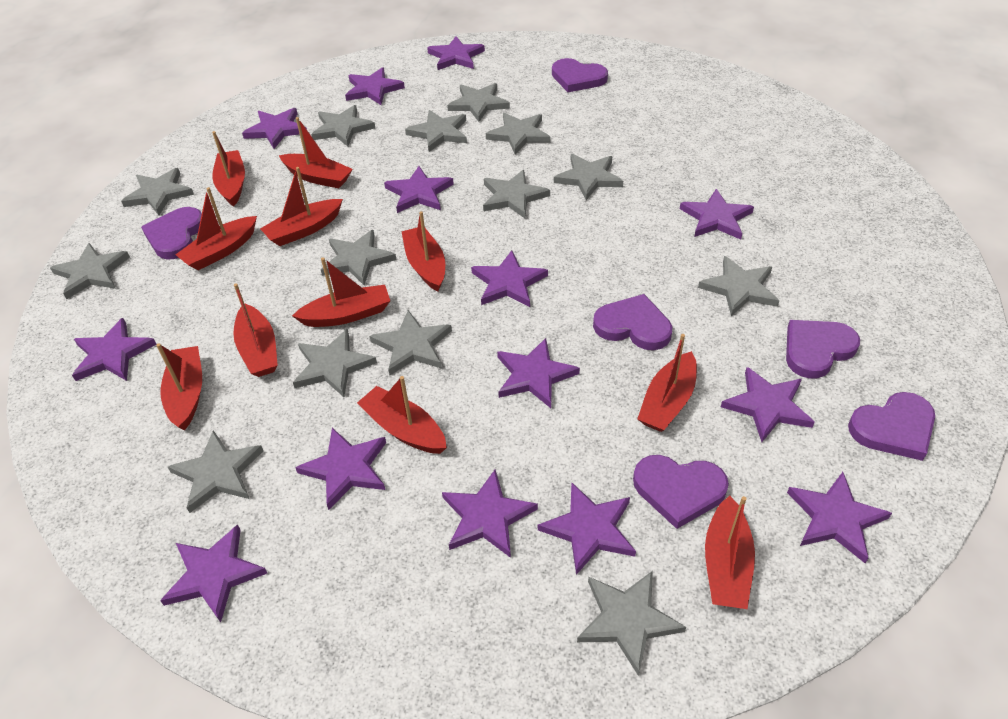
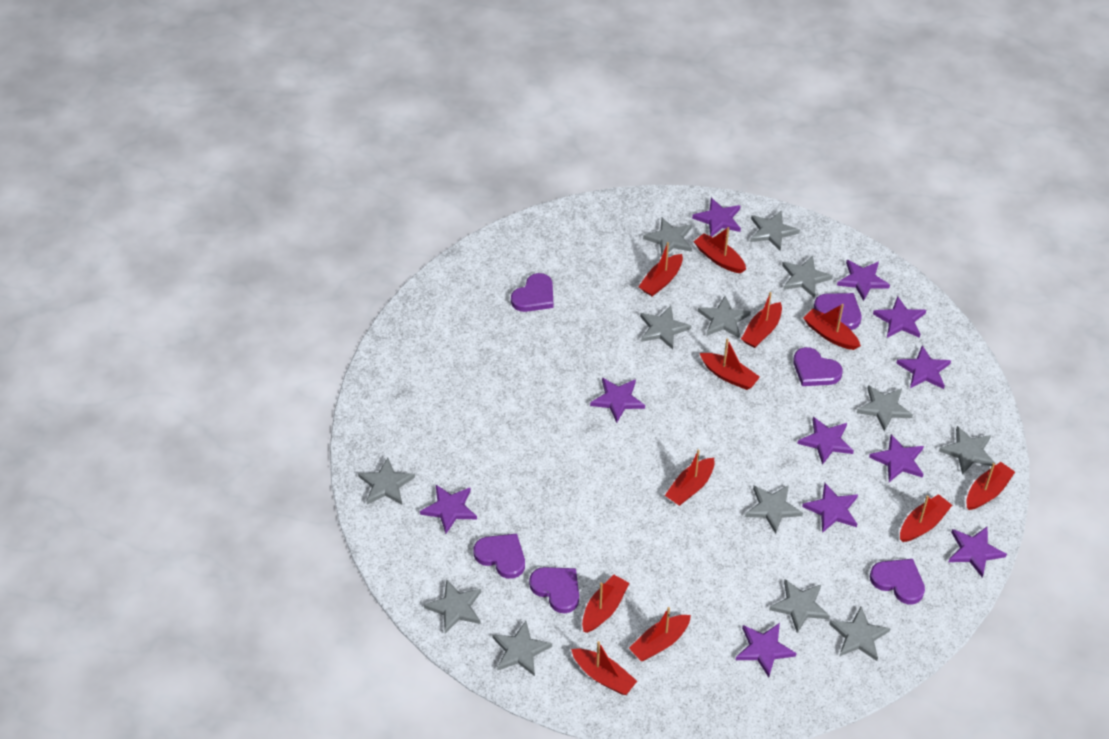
grey star: 14 -> 13
purple star: 14 -> 11

